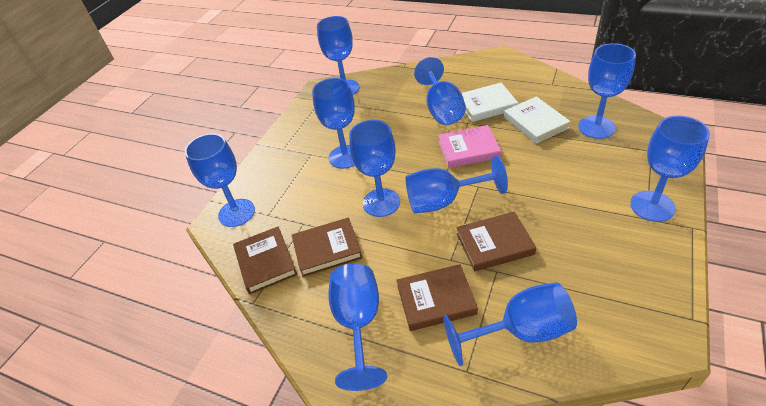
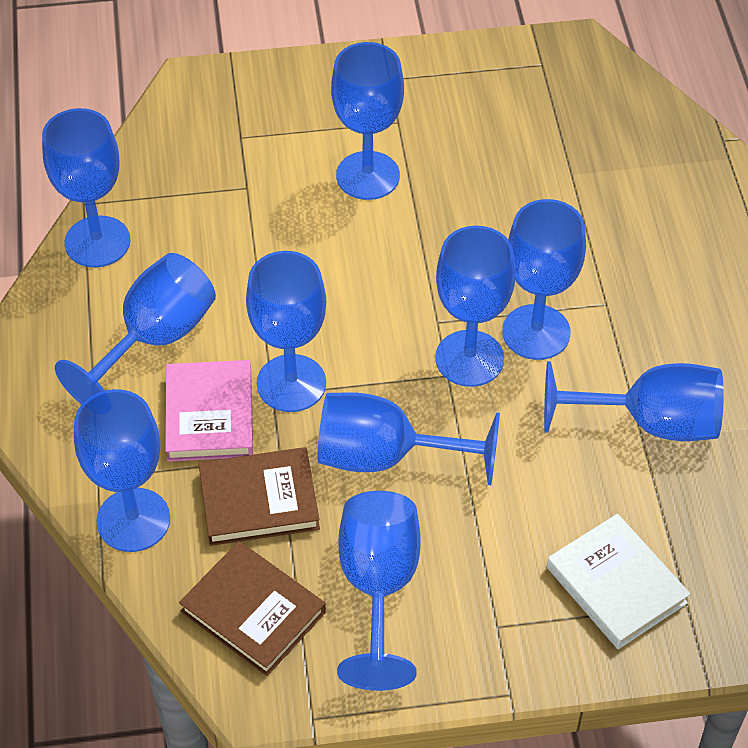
brown book: 4 -> 2
white book: 2 -> 1

